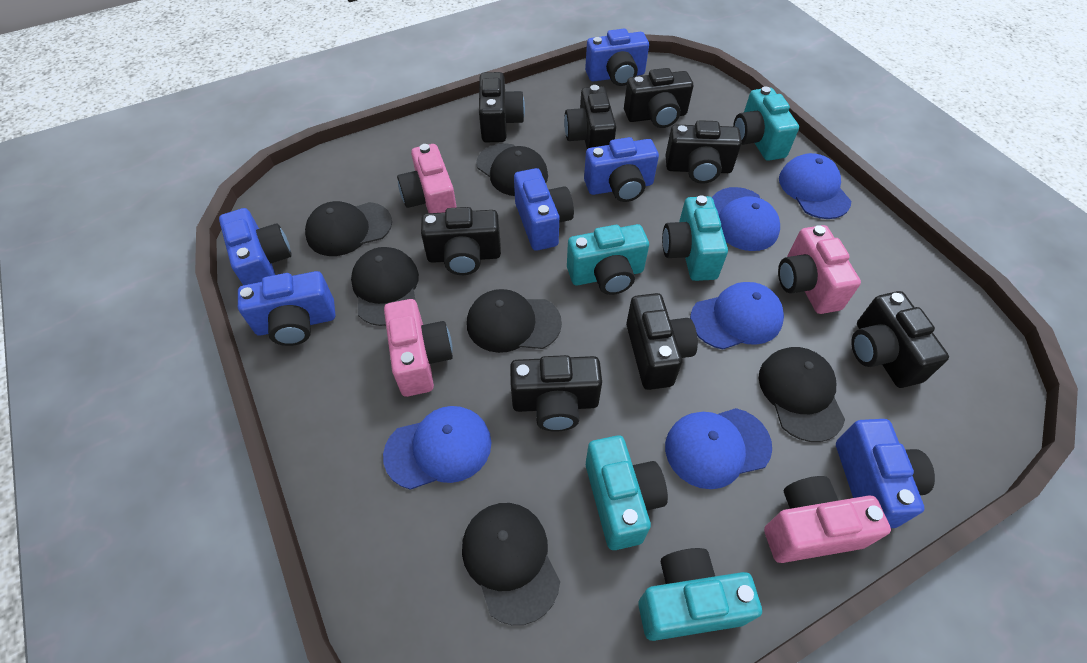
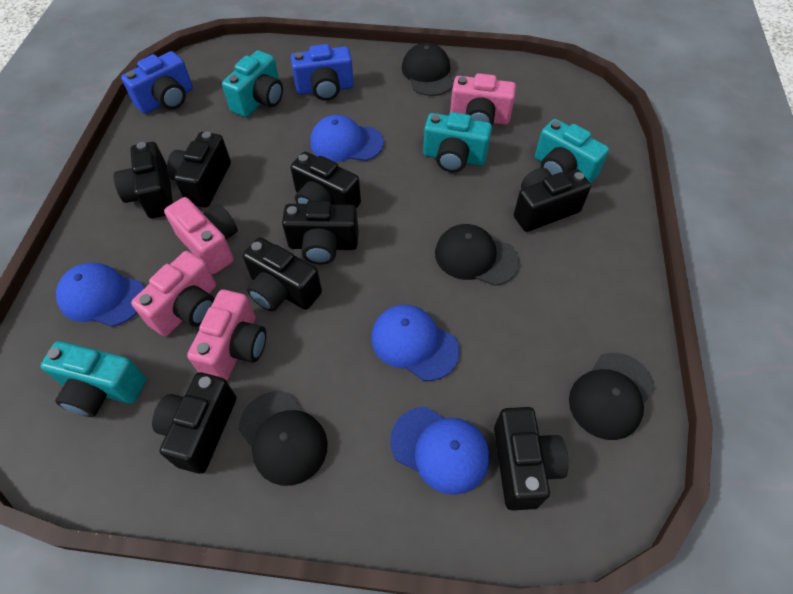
black cap: 6 -> 4
blue camera: 6 -> 2
blue cap: 5 -> 4
turquoise camera: 5 -> 4

